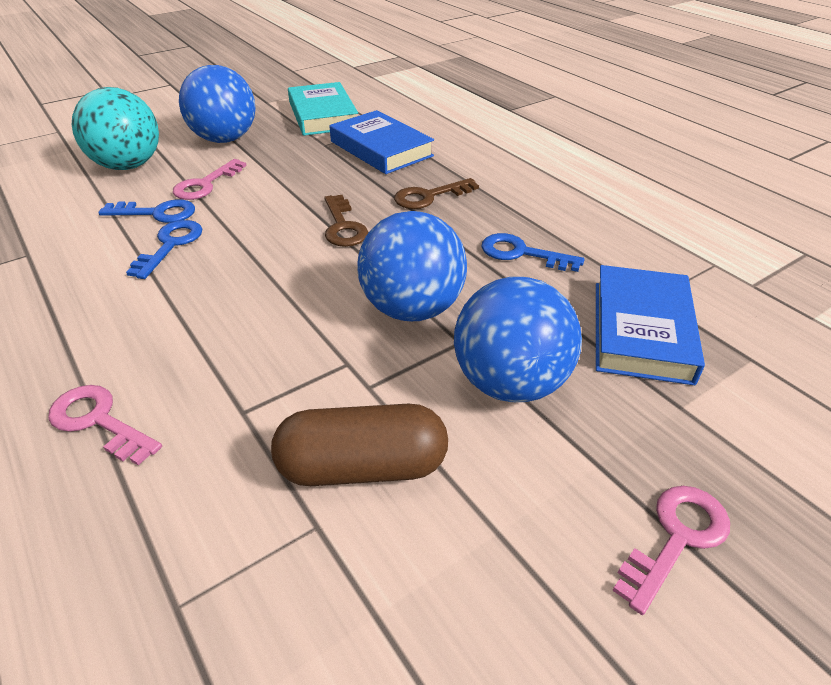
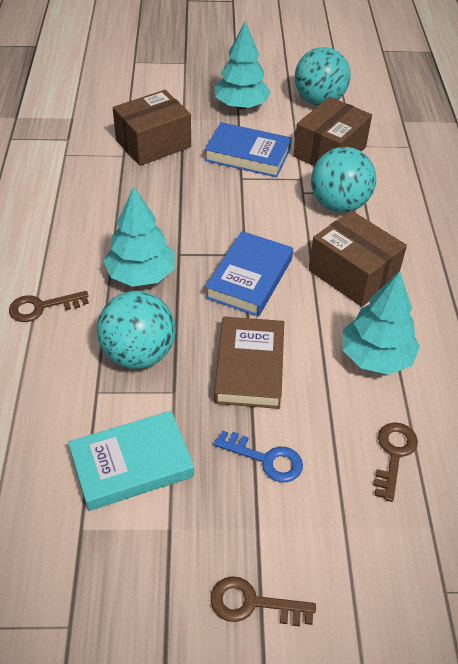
blue ball: 3 -> 0
blue key: 3 -> 1
brown book: 0 -> 1
brown box: 0 -> 3
brown capsule: 1 -> 0
brown key: 2 -> 3
pink key: 3 -> 0
turquoise ball: 1 -> 3
turquoise tree: 0 -> 3

